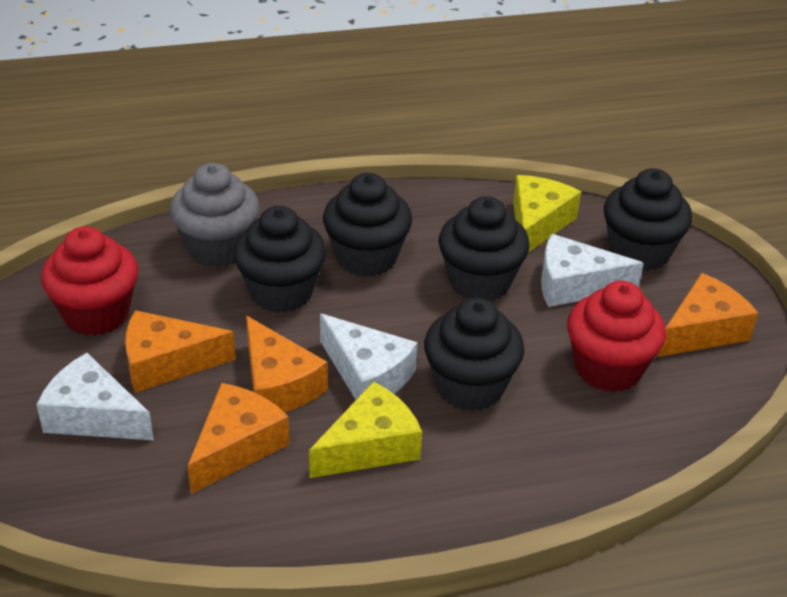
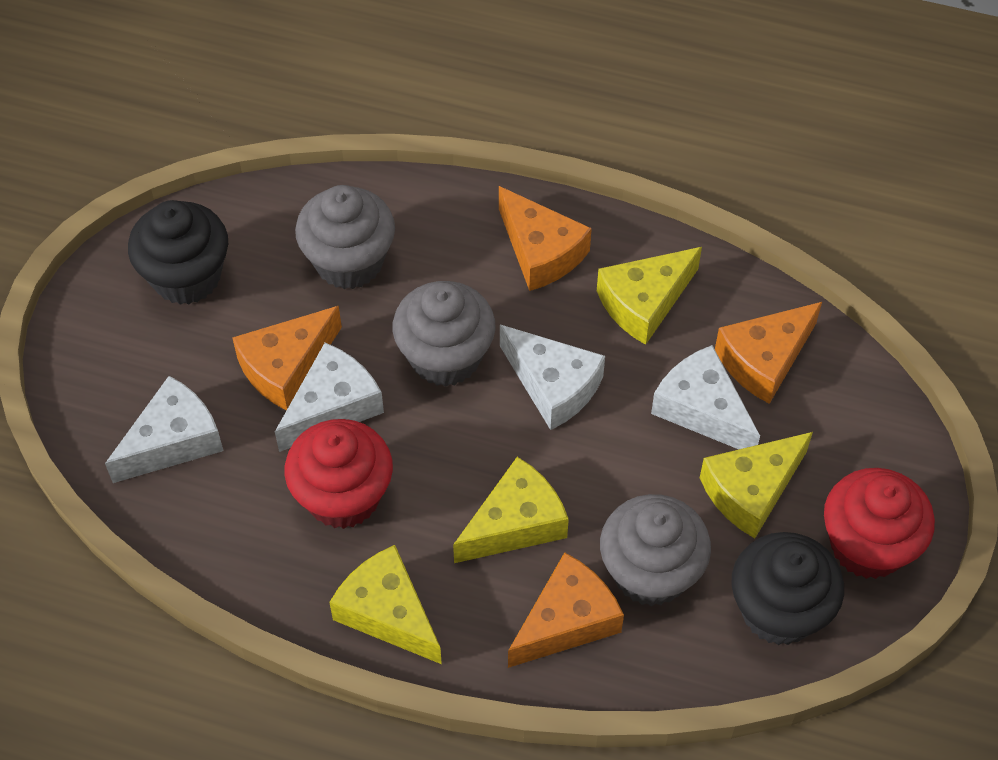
black cupcake: 5 -> 2
grey cupcake: 1 -> 3
white cheese: 3 -> 4
yellow cheese: 2 -> 4

